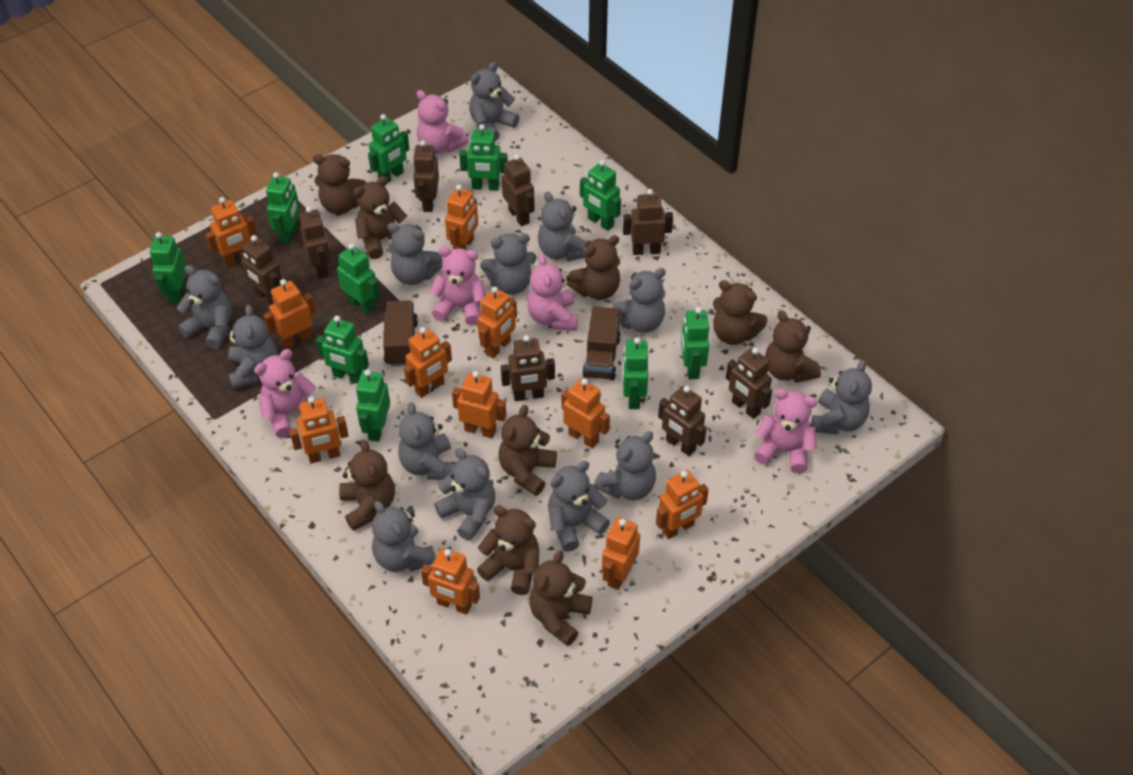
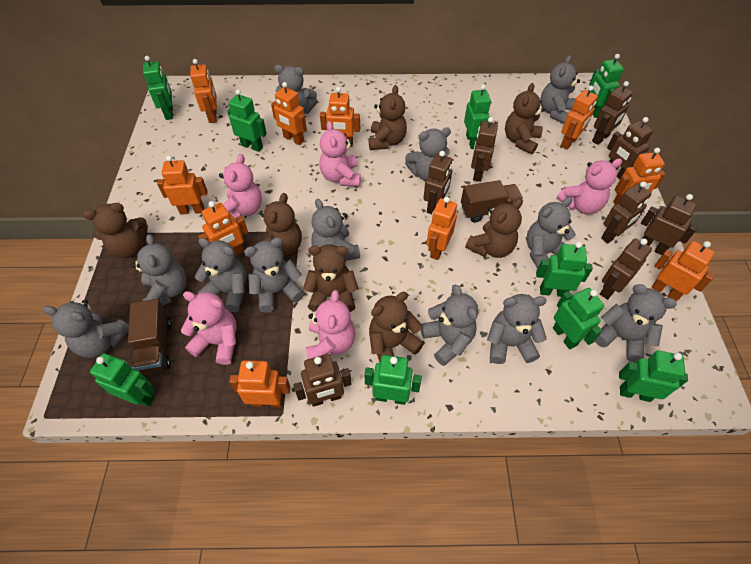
brown teddy bear: 9 -> 7
green robot: 10 -> 9
grey teddy bear: 13 -> 12
orange robot: 11 -> 10

